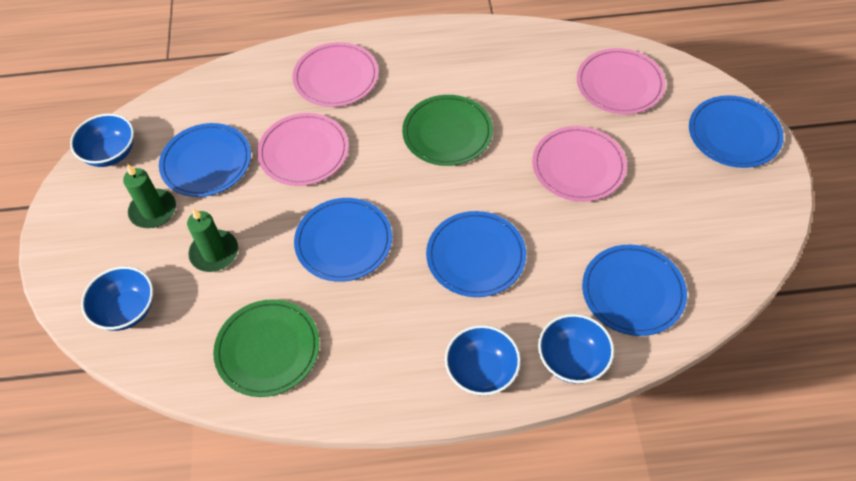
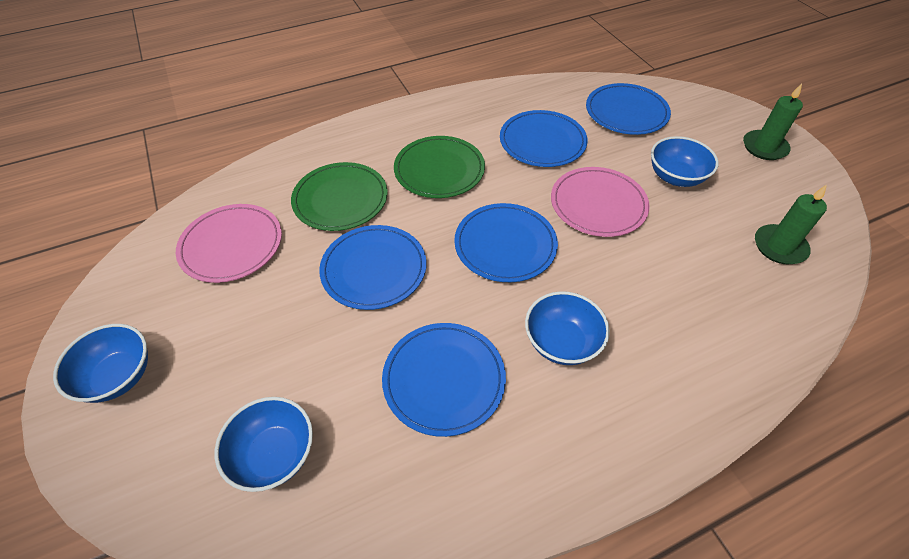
pink plate: 4 -> 2

